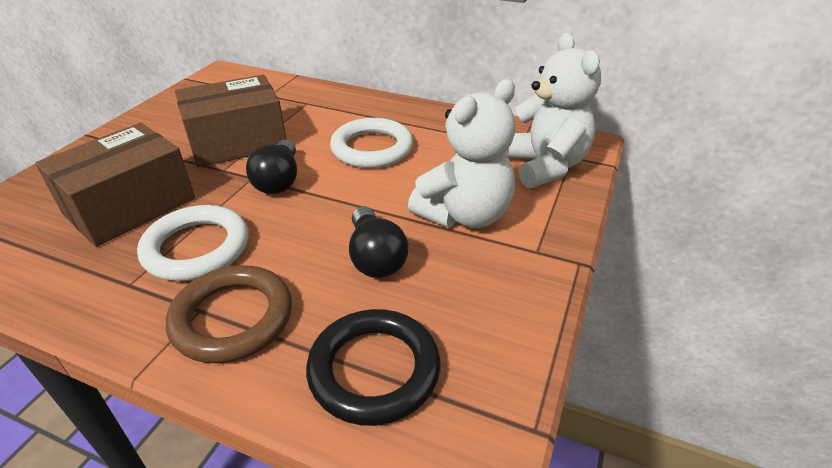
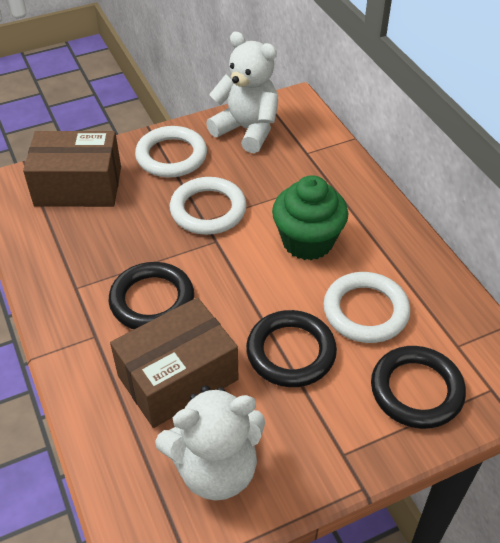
black light bulb: 2 -> 0
black ring: 1 -> 3
brown ring: 1 -> 0
green cupcake: 0 -> 1
white ring: 2 -> 3

